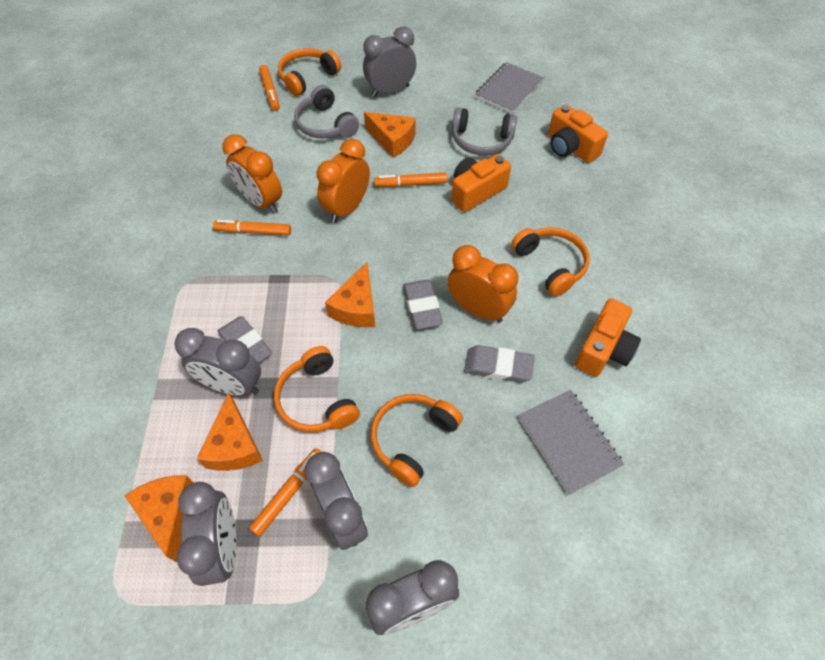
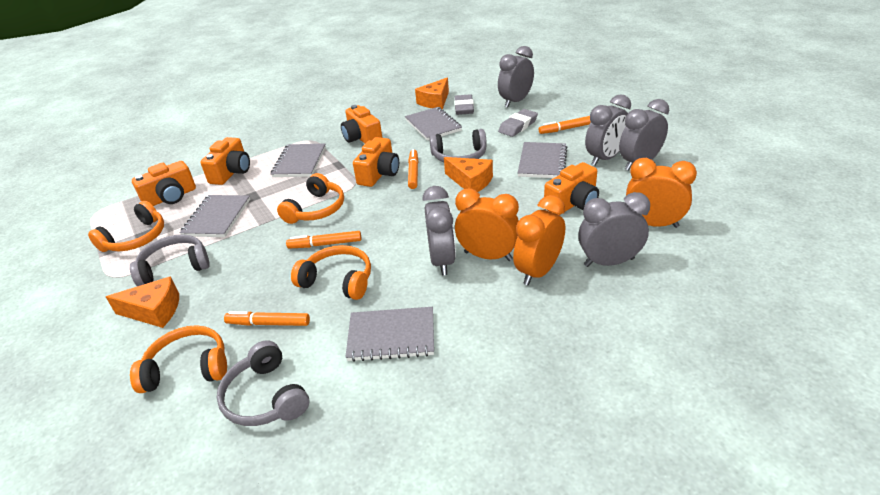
grey eraser: 3 -> 2
grey headphones: 2 -> 3
grey notebook: 2 -> 5
orange camera: 3 -> 5
orange cheese: 4 -> 3

